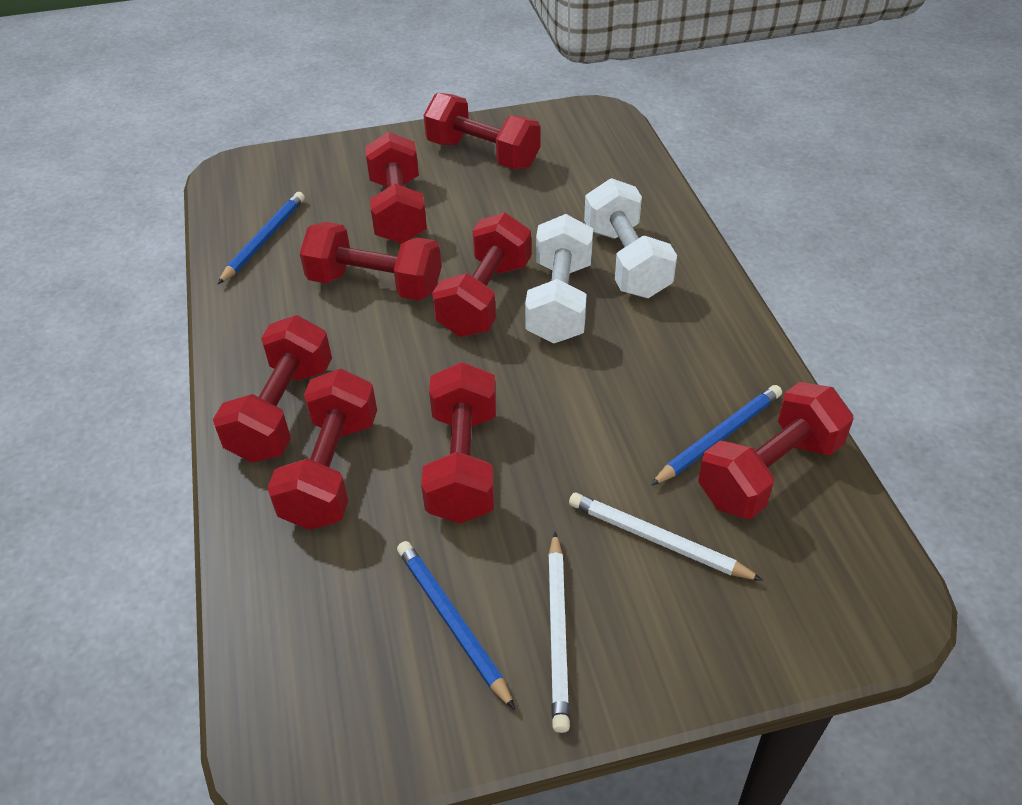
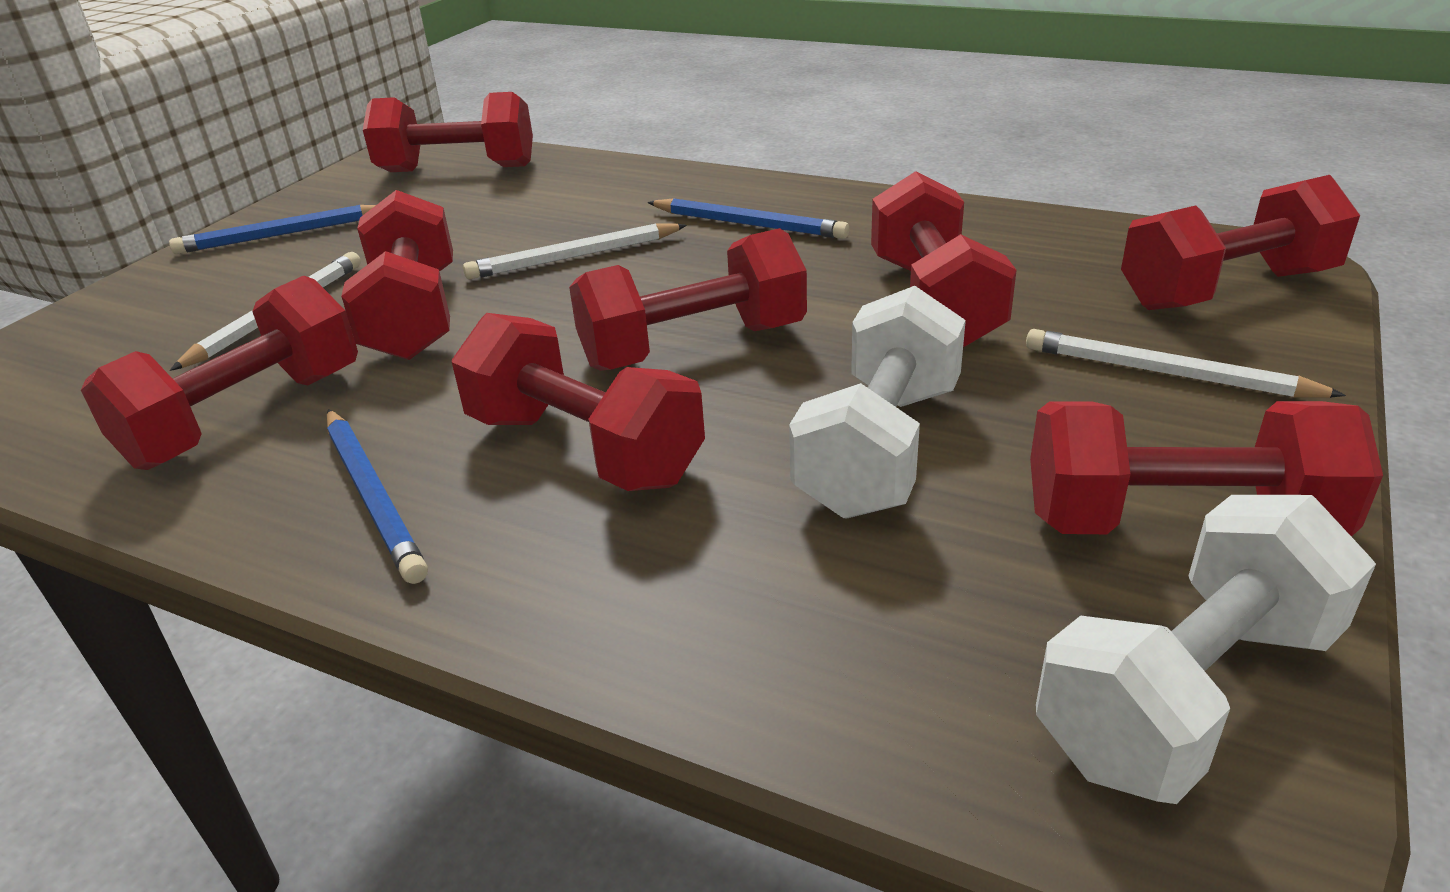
white pencil: 2 -> 3

